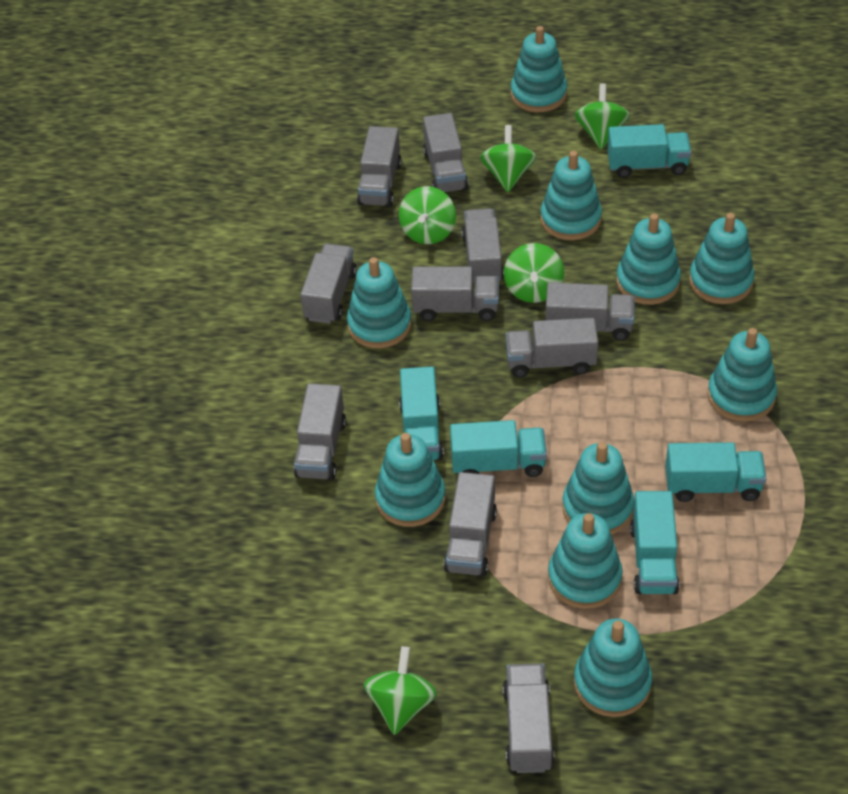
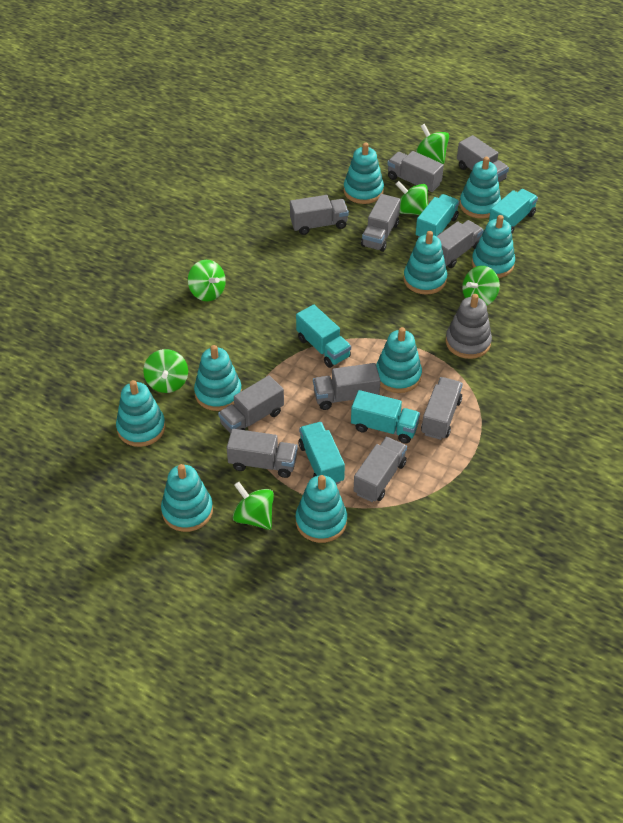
green spinning top: 5 -> 6
grey stacking toy: 0 -> 1
turquoise stacking toy: 10 -> 9

